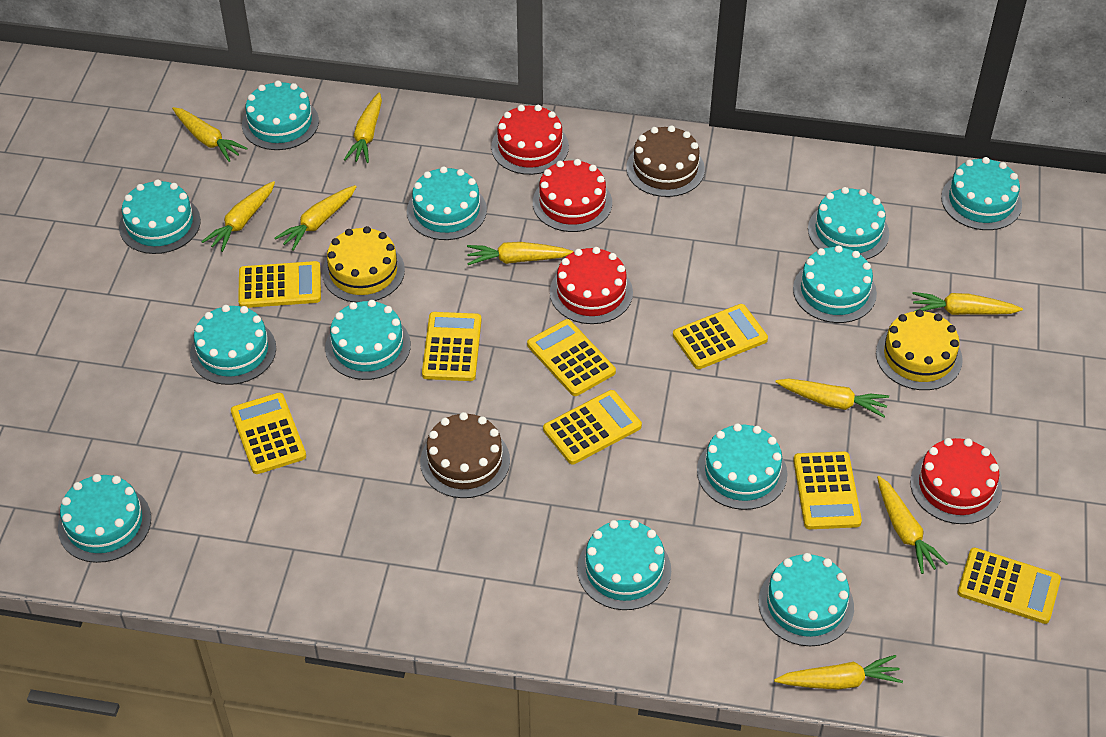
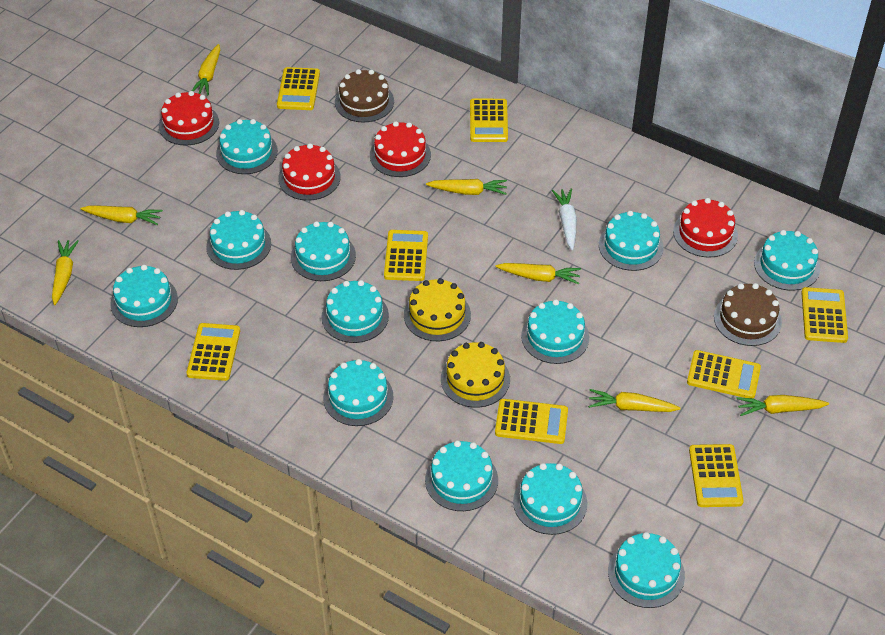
white carrot: 0 -> 1
yellow carrot: 9 -> 7

